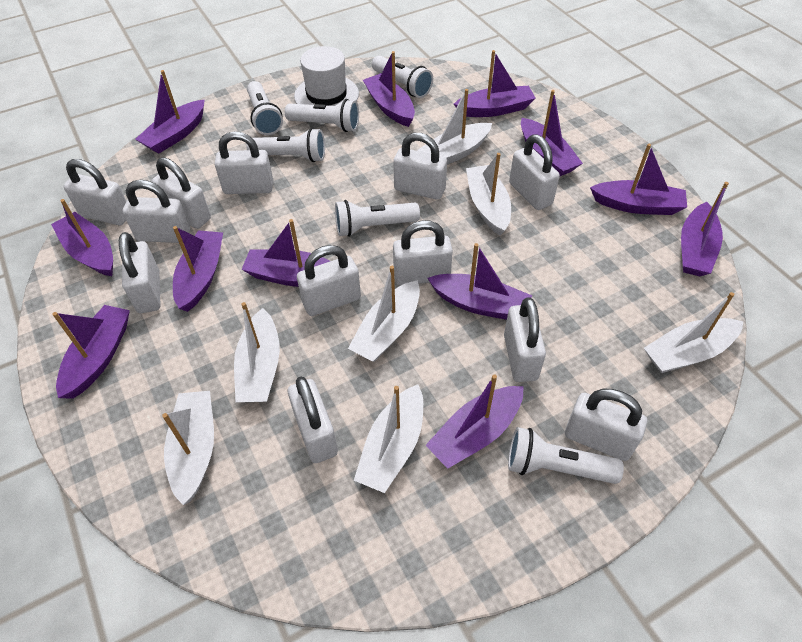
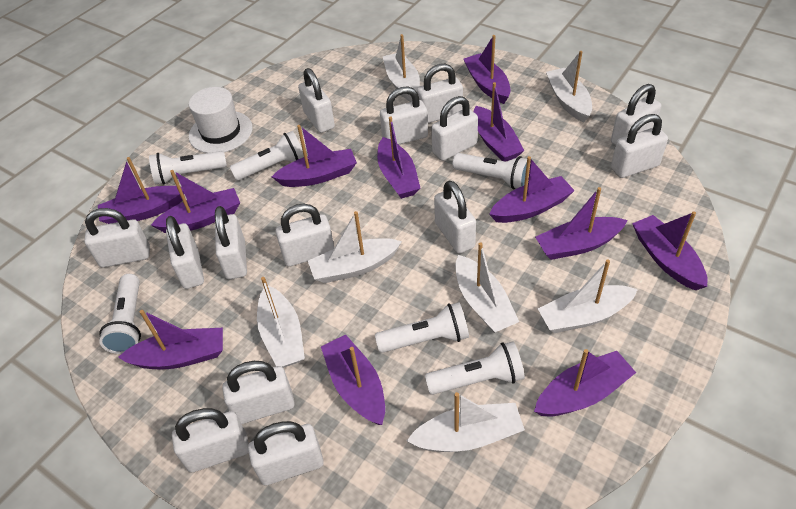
white padlock: 12 -> 14

